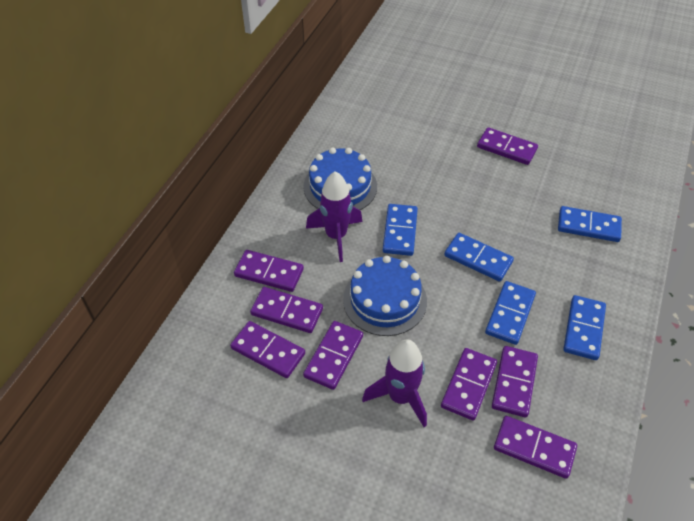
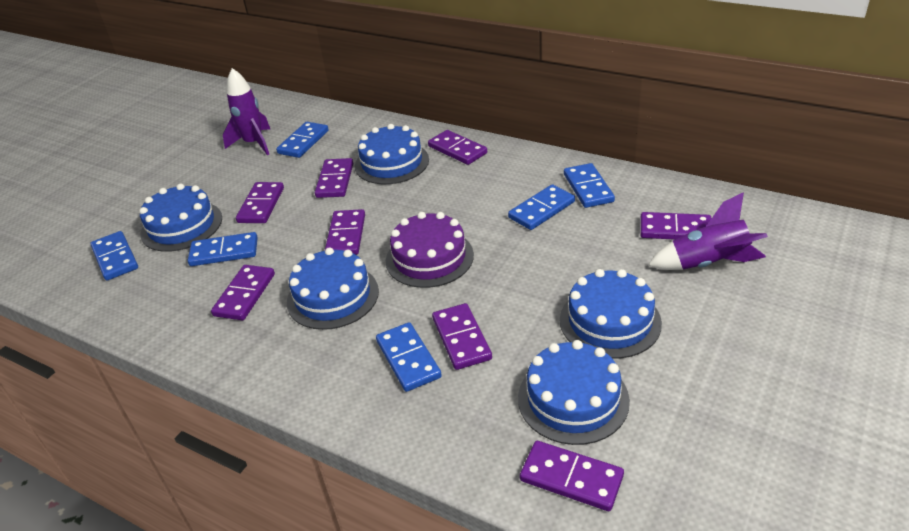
blue cake: 2 -> 5
blue domino: 5 -> 6
purple cake: 0 -> 1

